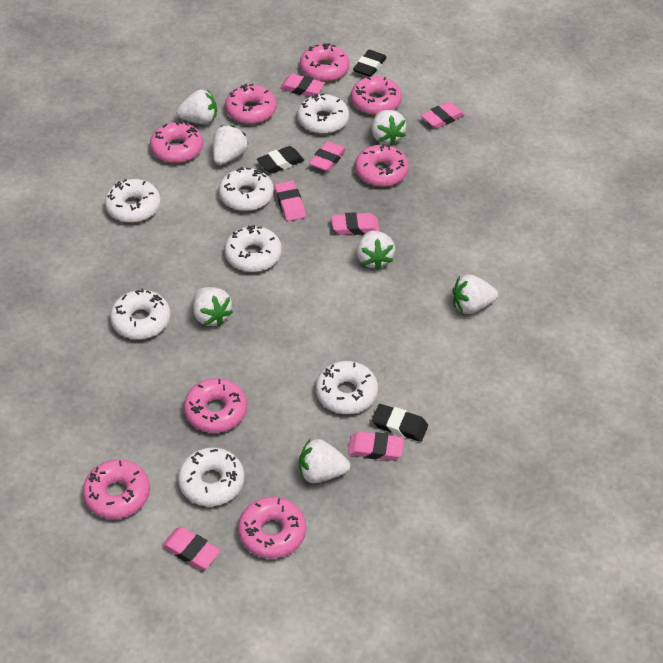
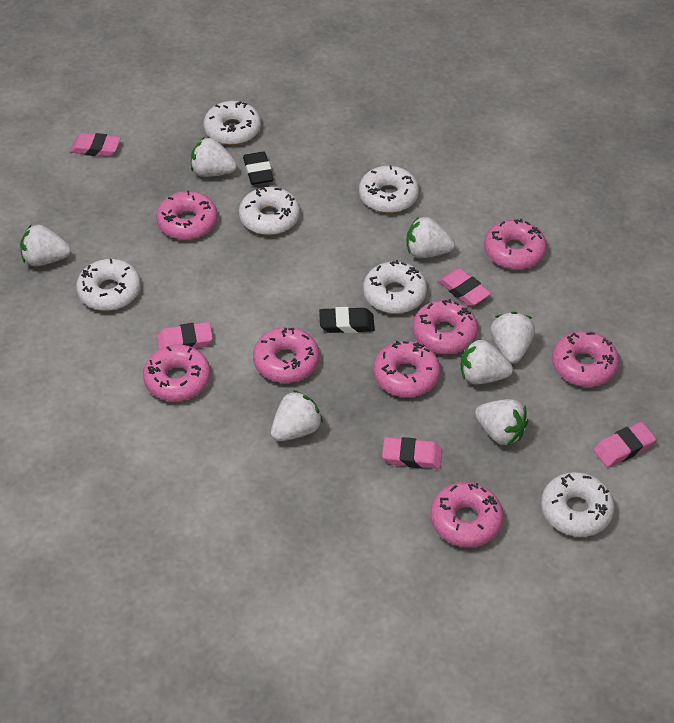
black eraser: 3 -> 2
pink eraser: 7 -> 5
white donut: 7 -> 6

